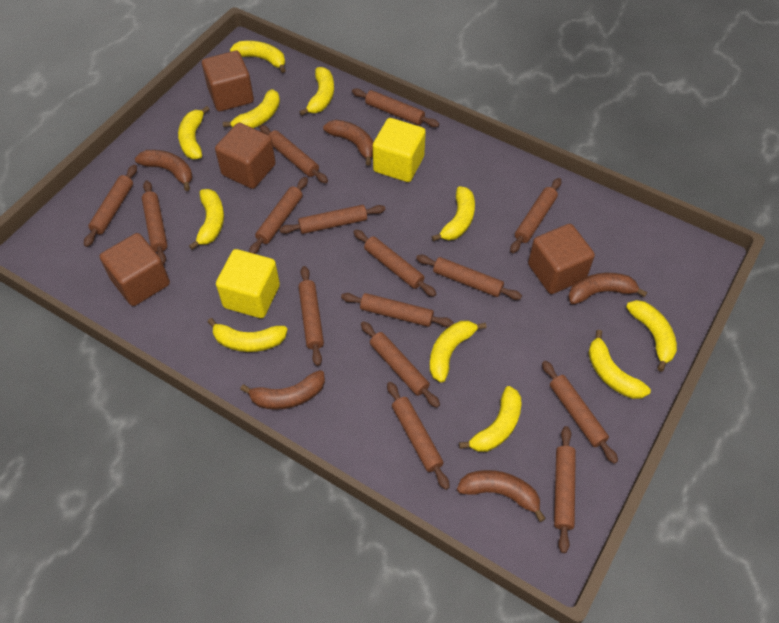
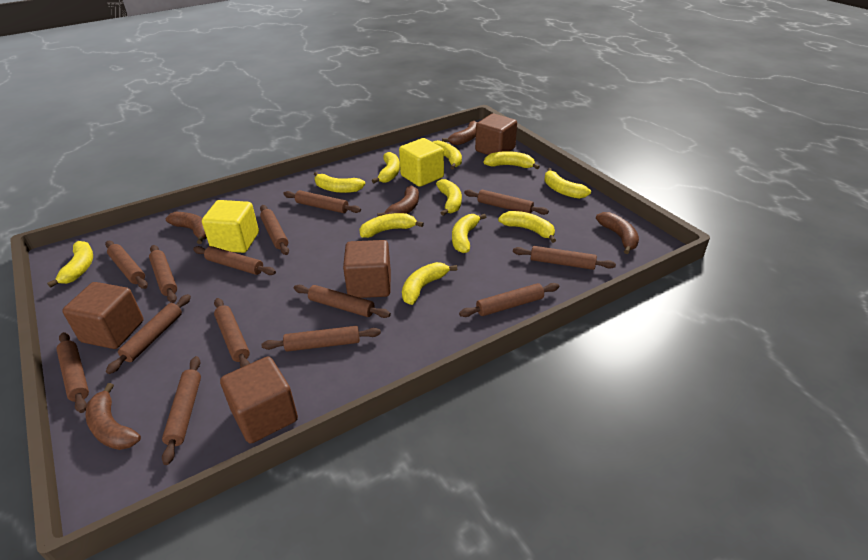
brown rolling pin: 15 -> 14

